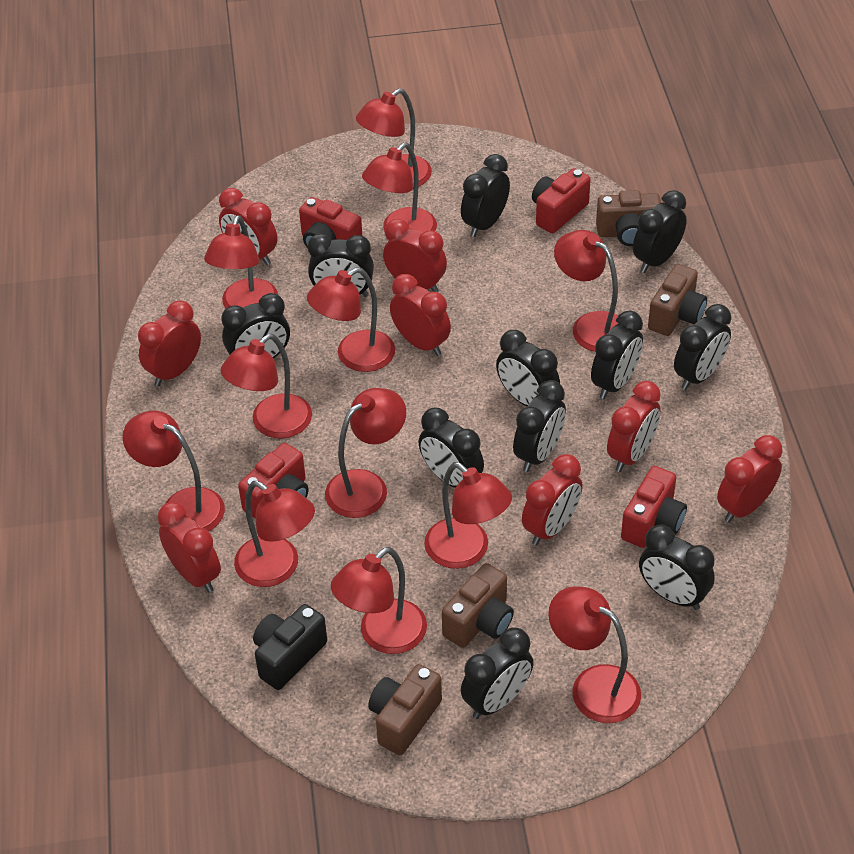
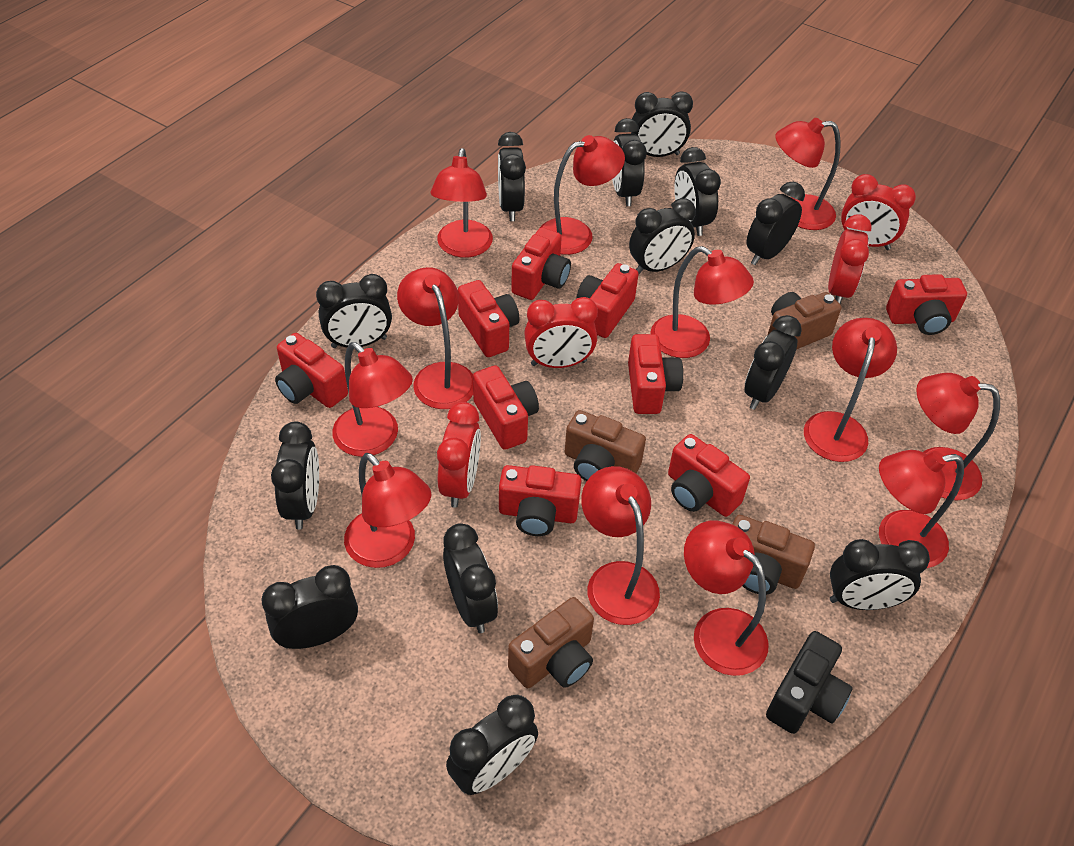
black clock: 11 -> 13
red camera: 4 -> 9
red clock: 8 -> 4

